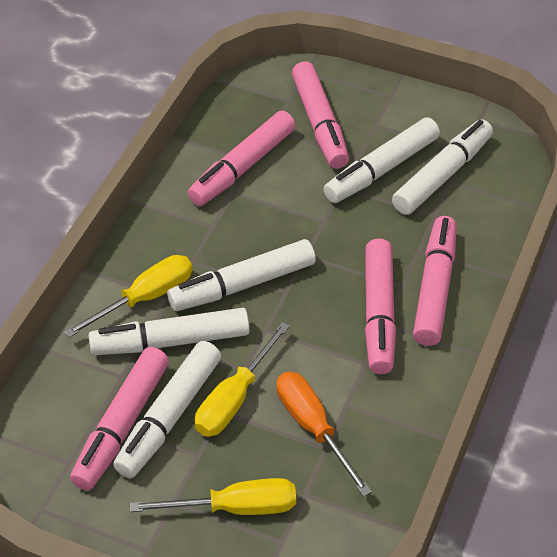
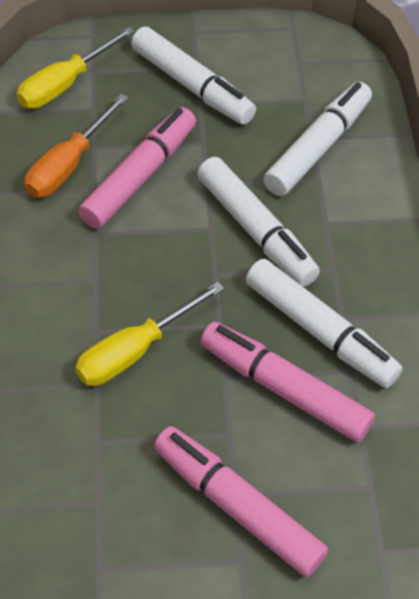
pink marker: 5 -> 3
white marker: 5 -> 4
yellow screwdriver: 3 -> 2

